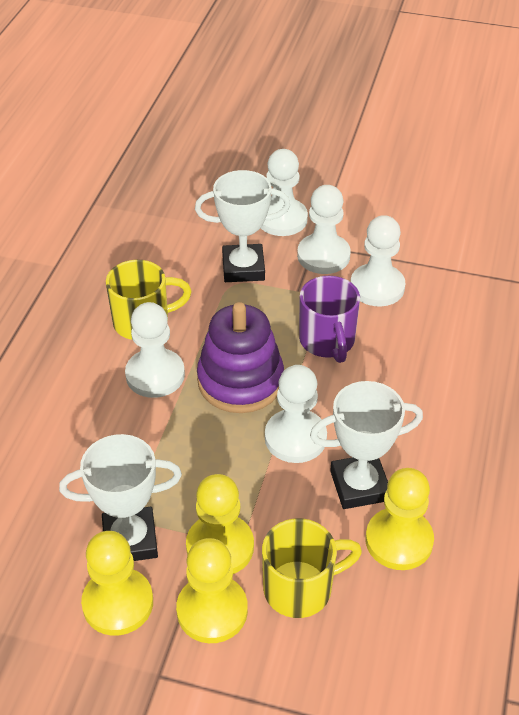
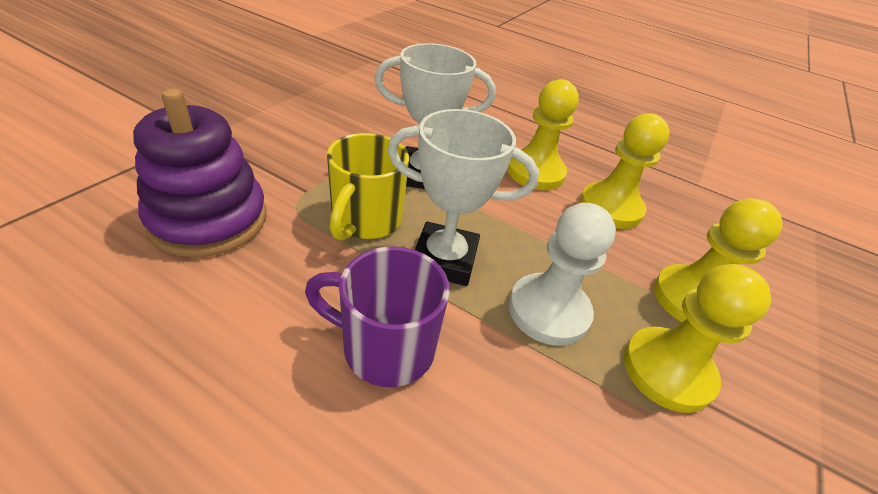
white pawn: 5 -> 1
white trophy: 3 -> 2
yellow mug: 2 -> 1

